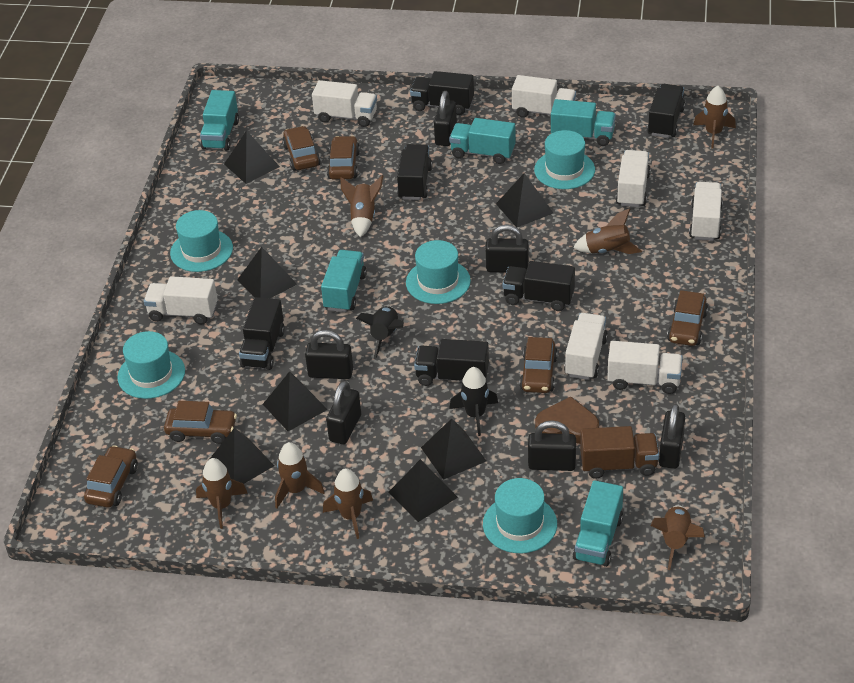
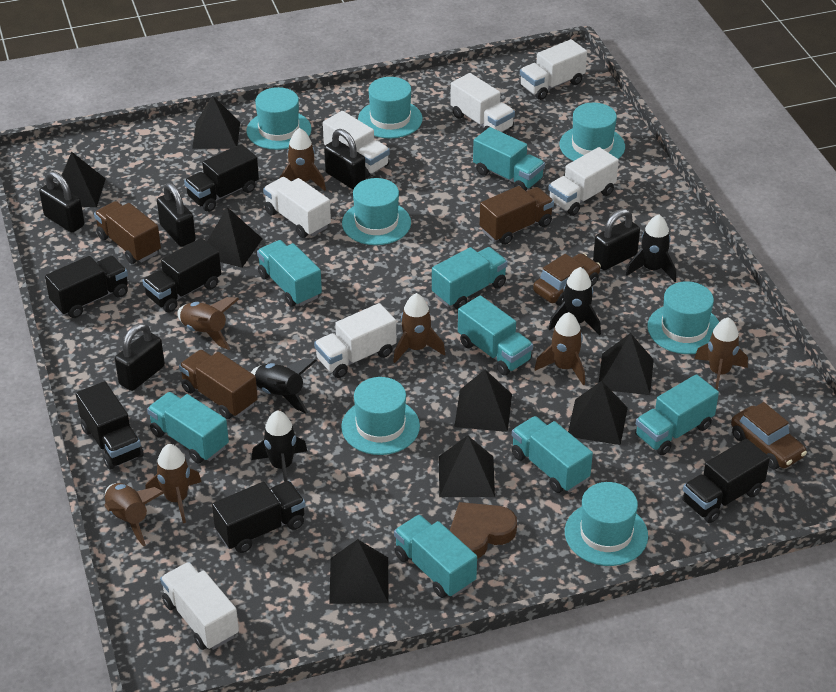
black padlock: 6 -> 5
black pyramid: 7 -> 8
black rocket: 2 -> 4
brown car: 6 -> 2
brown truck: 1 -> 3
turquoise hat: 5 -> 7
turquoise truck: 5 -> 8

